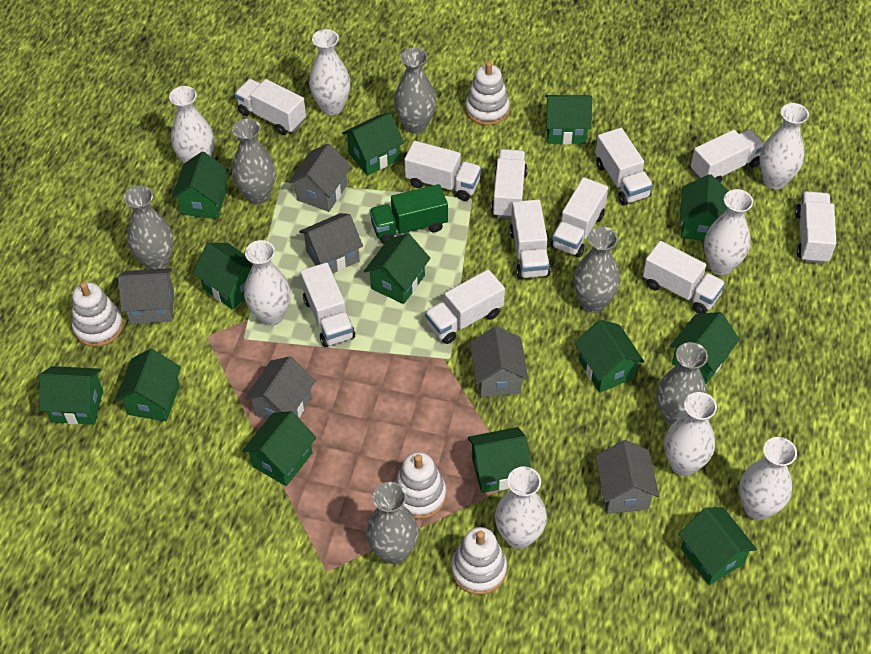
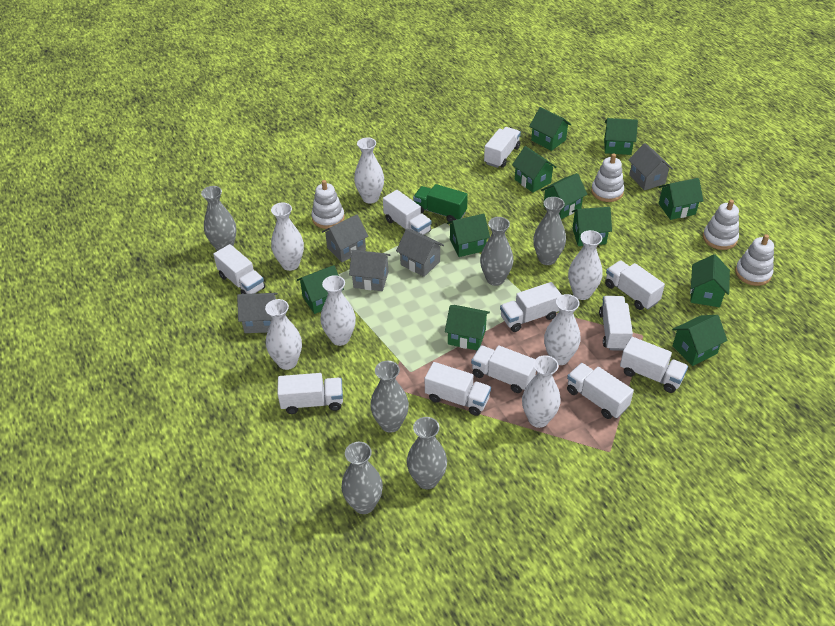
green house: 13 -> 11
grey house: 6 -> 5
white vase: 8 -> 7

